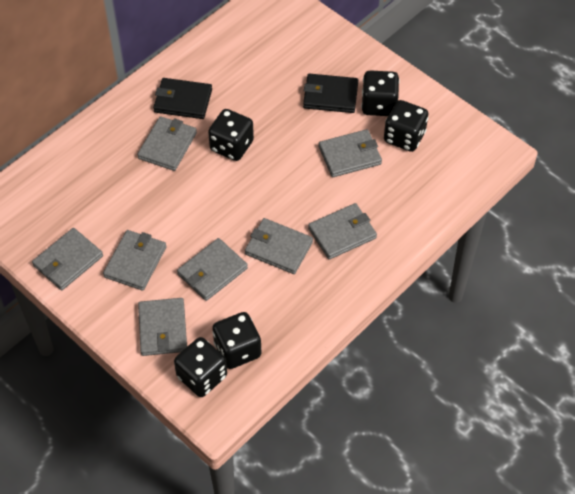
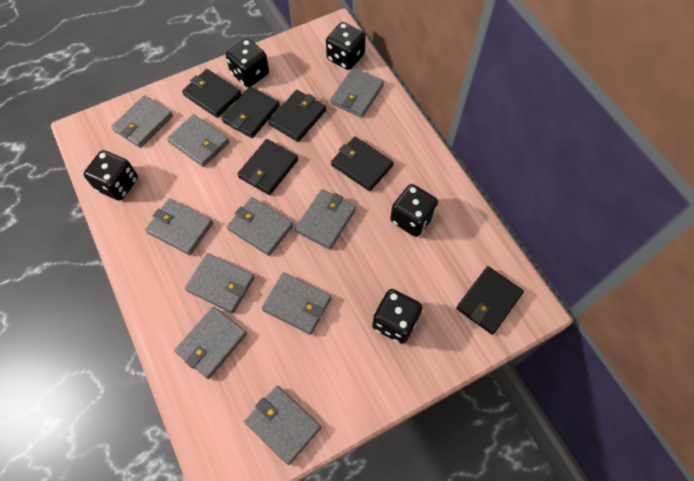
black wallet: 2 -> 6
grey wallet: 8 -> 10

